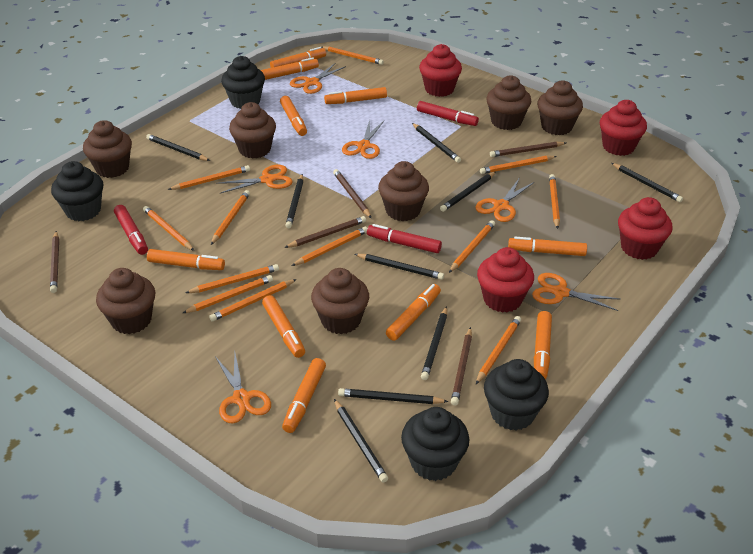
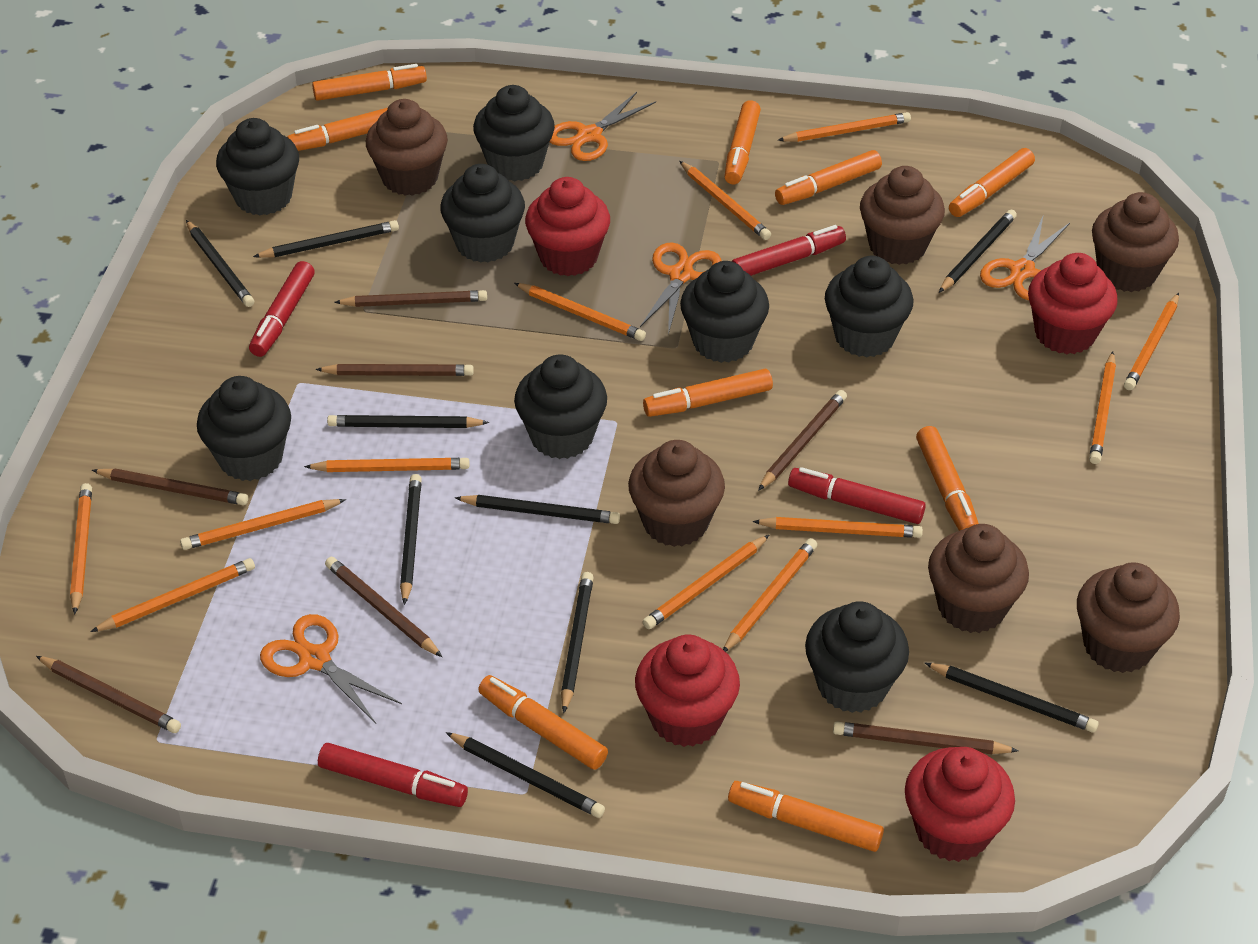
black cupcake: 4 -> 8
brown cupcake: 7 -> 6
brown pencil: 5 -> 7
orange marker: 10 -> 9
orange scissors: 6 -> 4
red marker: 3 -> 4

